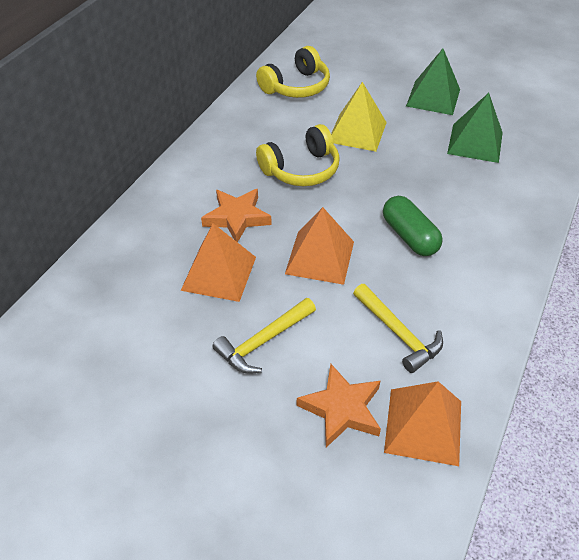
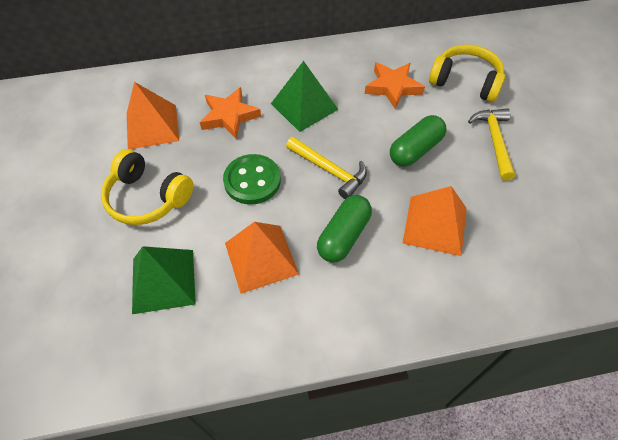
green button: 0 -> 1
green capsule: 1 -> 2
yellow pyramid: 1 -> 0

